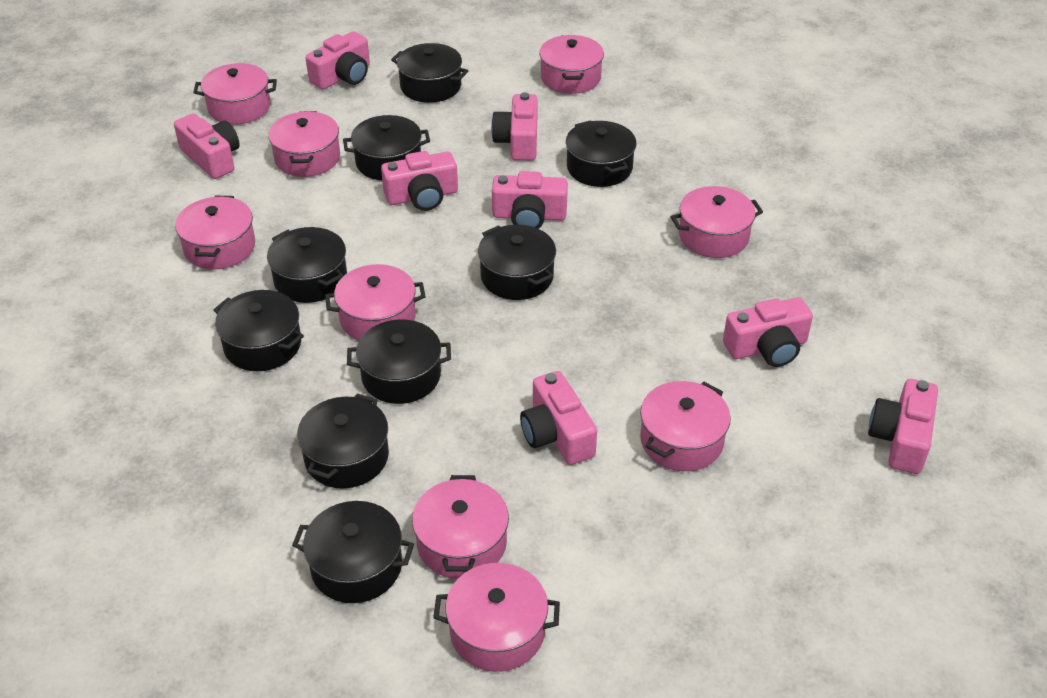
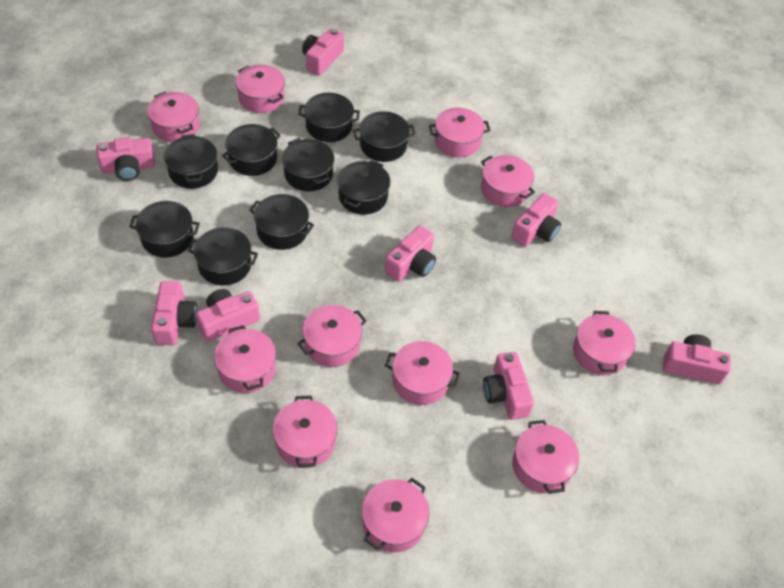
pink pot: 9 -> 11

